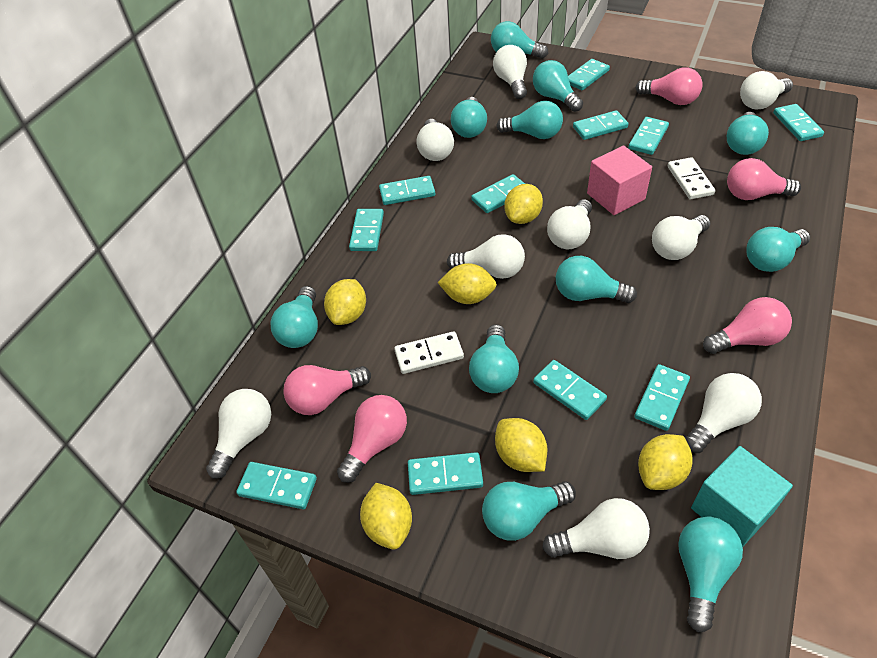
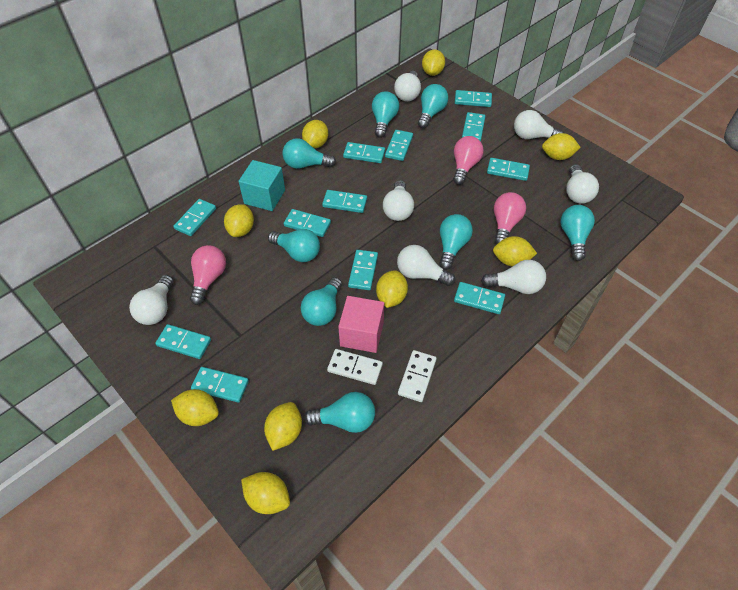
pink light bulb: 5 -> 3
turquoise domino: 11 -> 12
turquoise light bulb: 11 -> 8
white light bulb: 9 -> 7
yellow lemon: 6 -> 9

